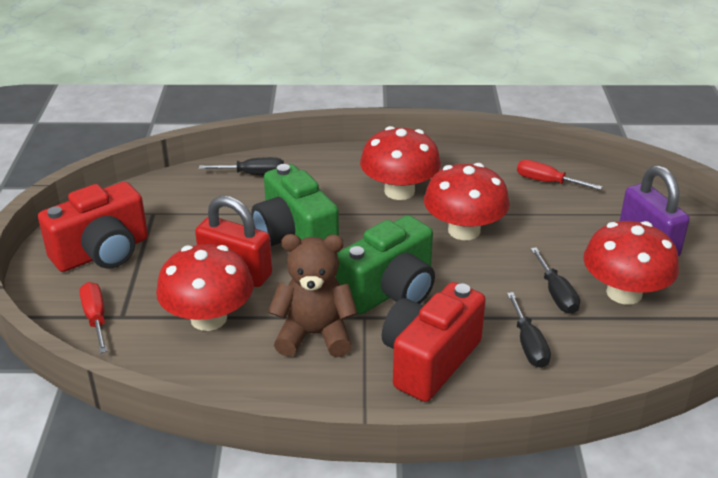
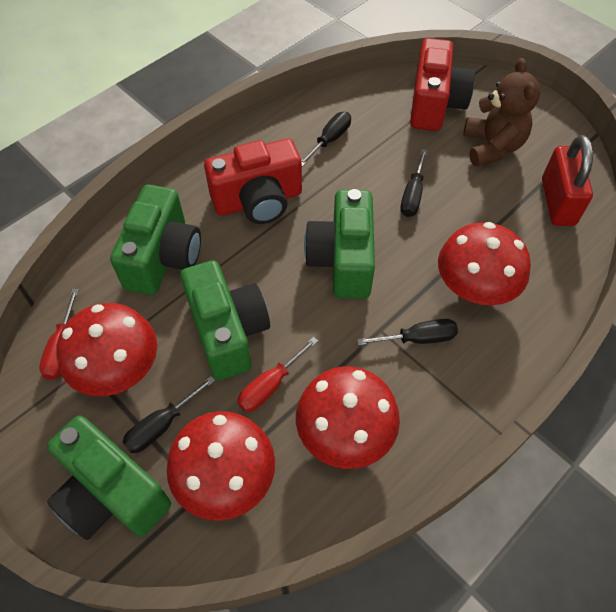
black screwdriver: 3 -> 4
green camera: 2 -> 4
purple padlock: 1 -> 0

